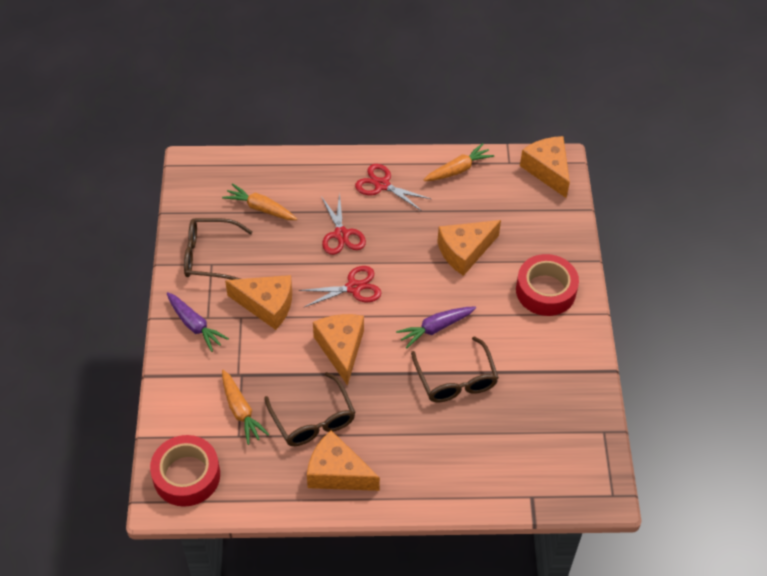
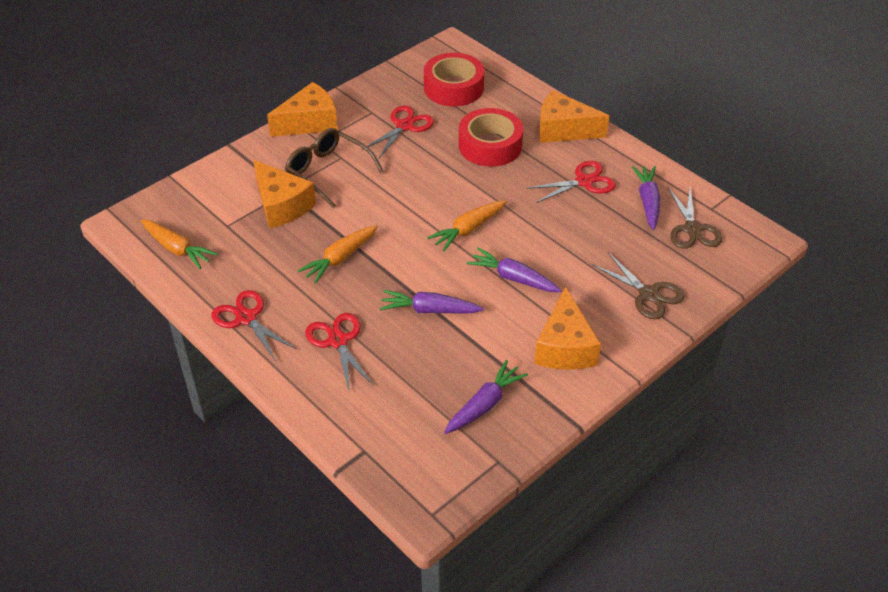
brown glasses: 3 -> 1
brown scissors: 0 -> 2
orange cheese: 5 -> 4
purple carrot: 2 -> 4
red scissors: 3 -> 4

